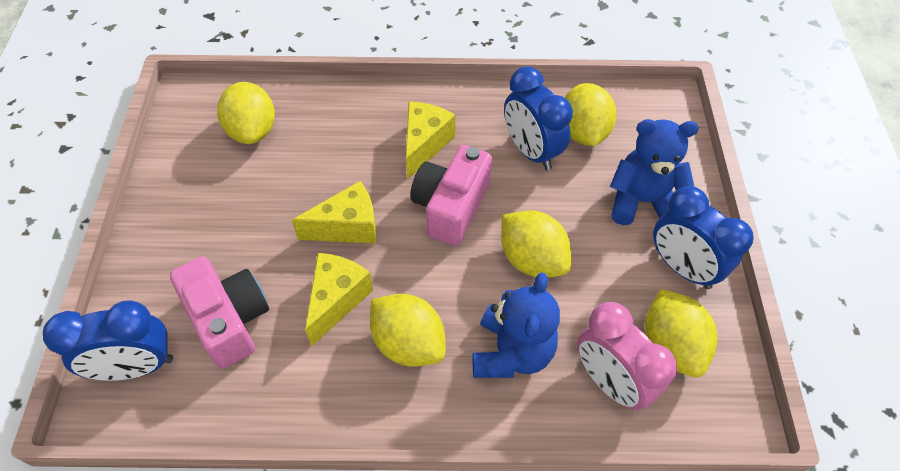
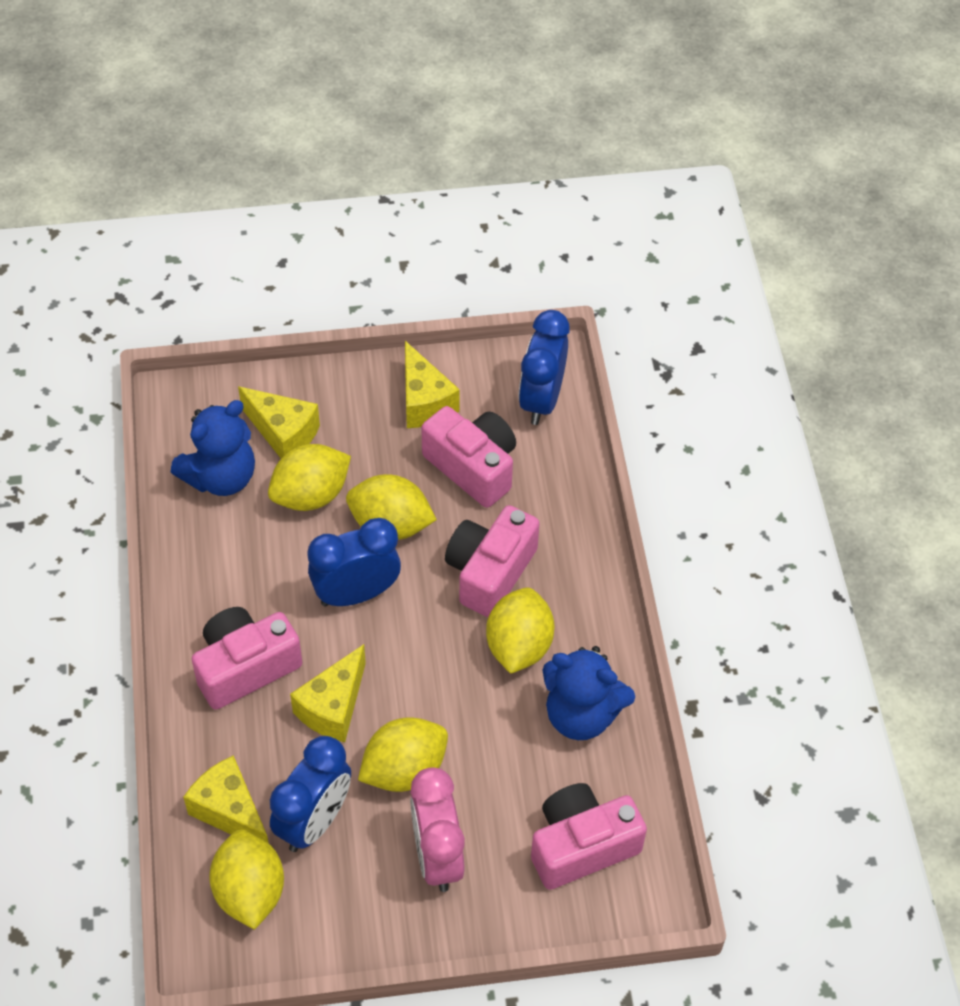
pink camera: 2 -> 4
yellow cheese: 3 -> 4

